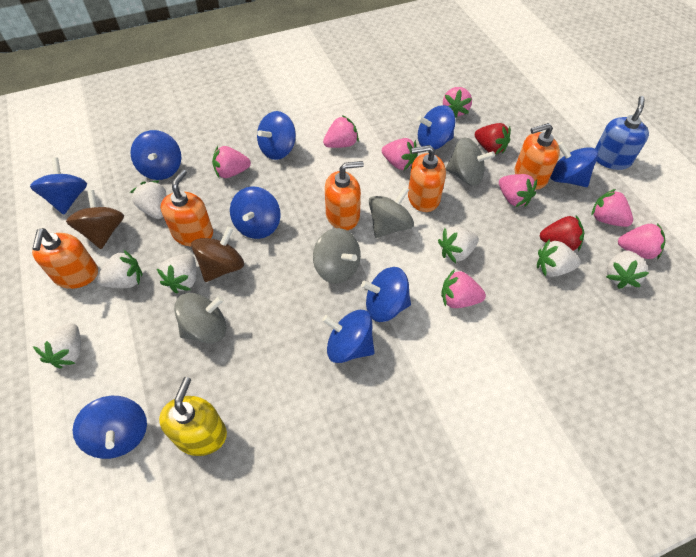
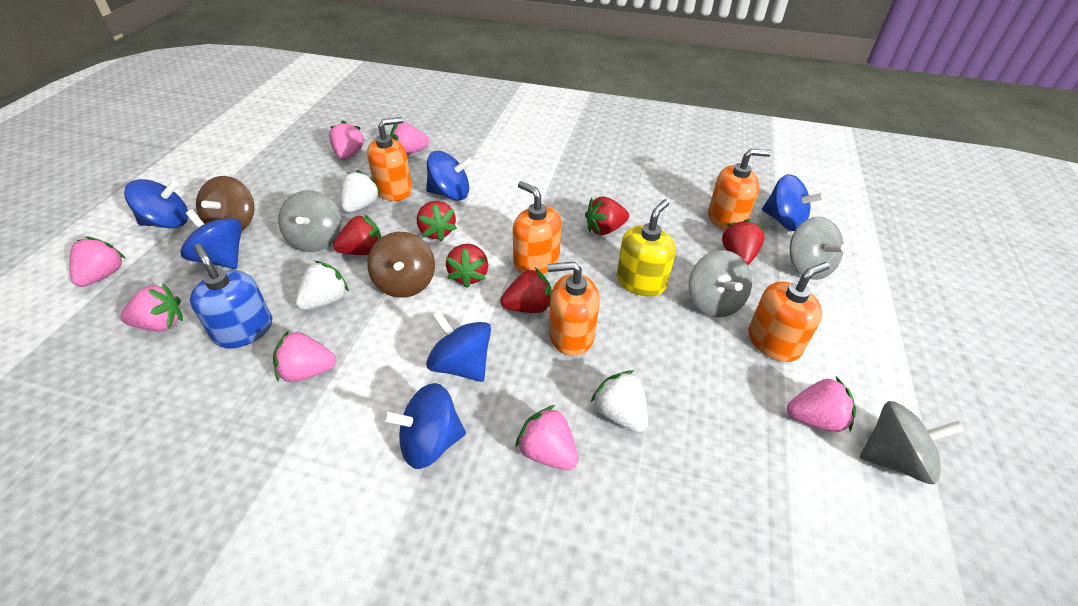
blue spinning top: 9 -> 6
pink strawberry: 8 -> 7
red strawberry: 2 -> 6
white strawberry: 7 -> 3

